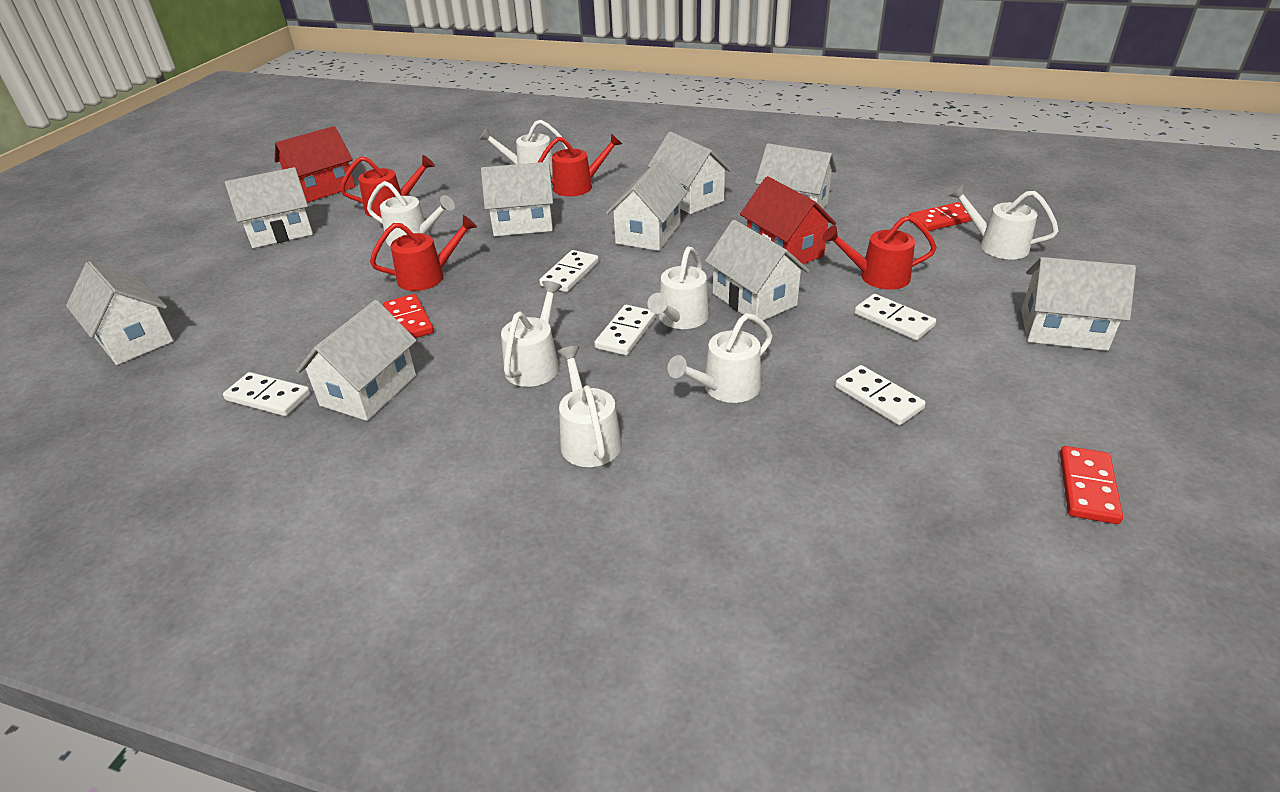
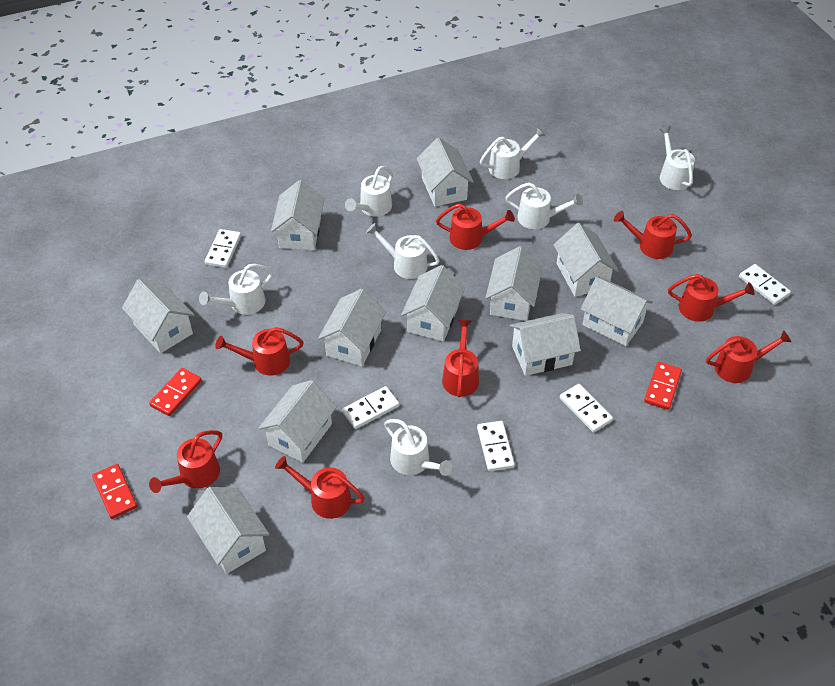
red house: 2 -> 0
red watering can: 4 -> 8
white house: 9 -> 11

